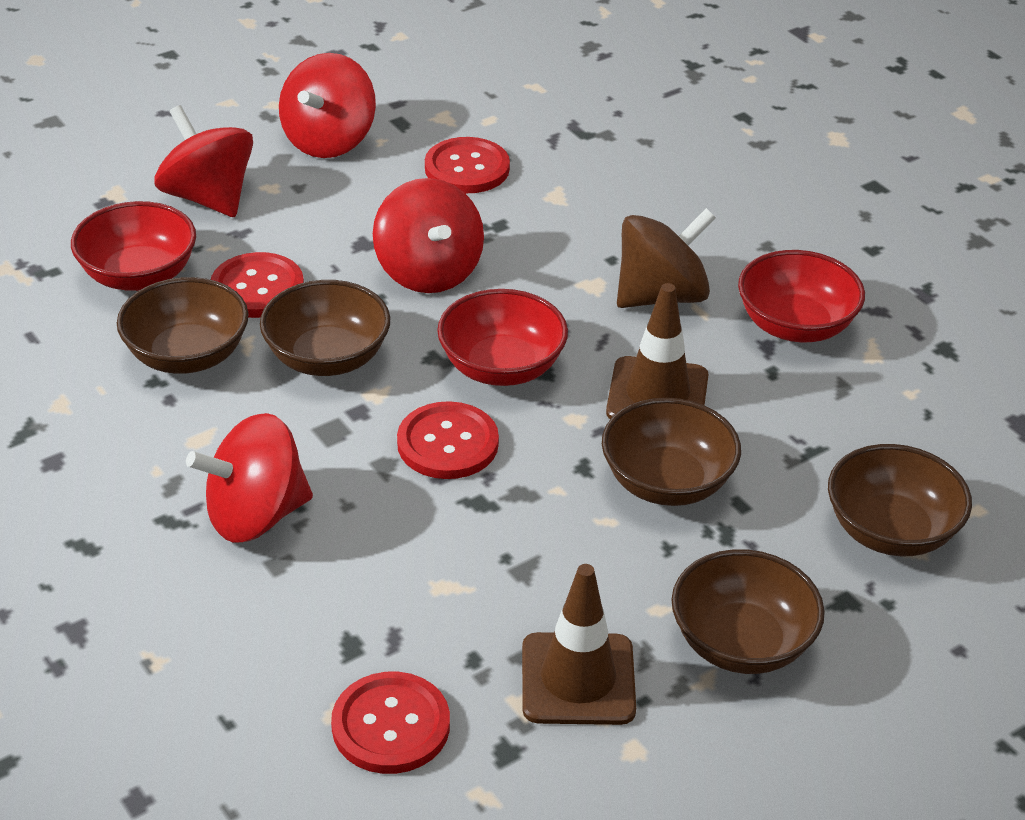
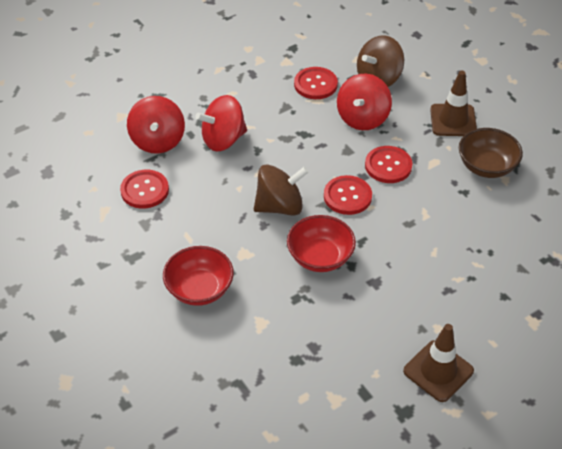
brown bowl: 5 -> 1
brown spinning top: 1 -> 2
red bowl: 3 -> 2
red spinning top: 4 -> 3

